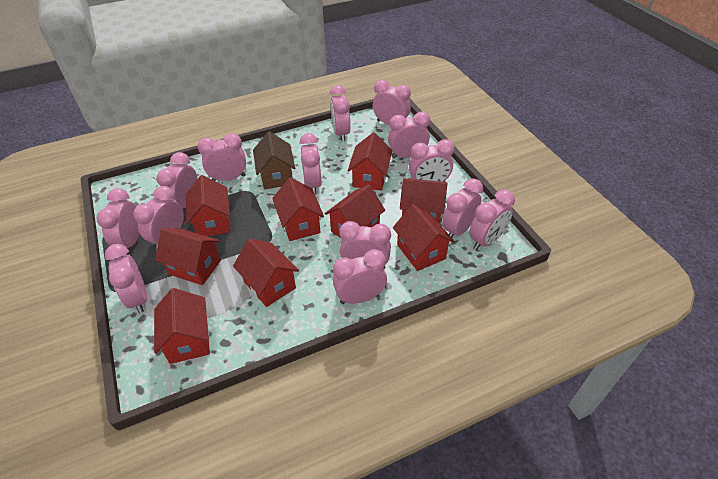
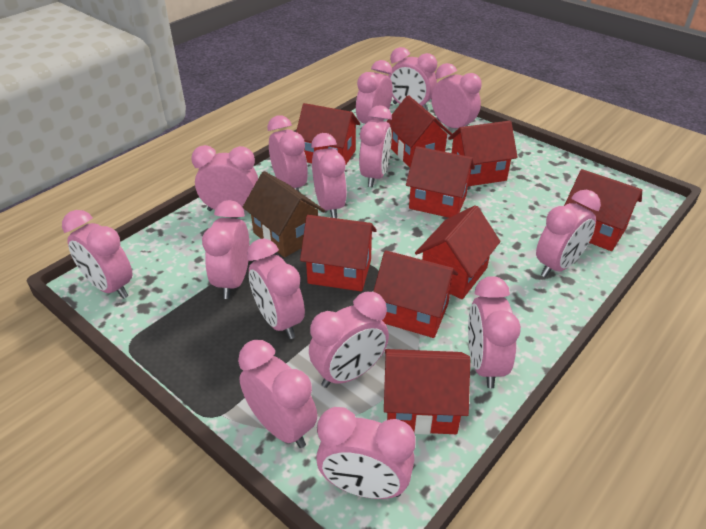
pink clock: 14 -> 15

